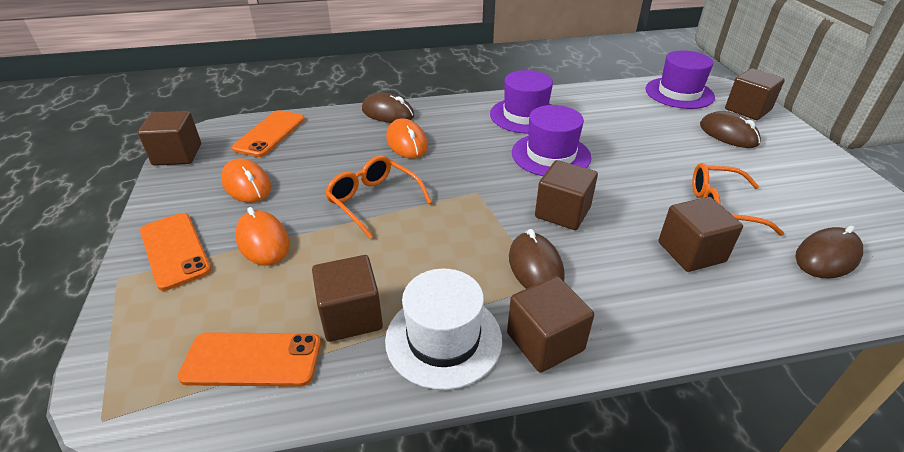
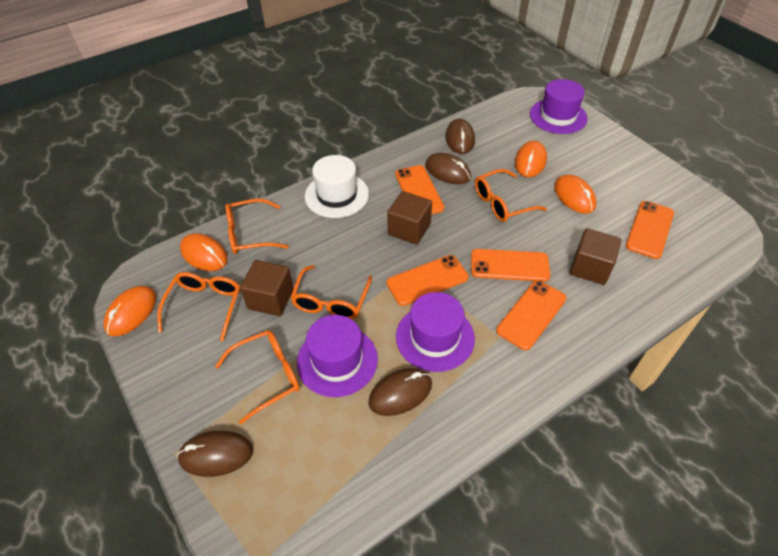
brown cube: 6 -> 3
orange glasses: 2 -> 5
orange mouse: 3 -> 4
orange phone: 3 -> 5

